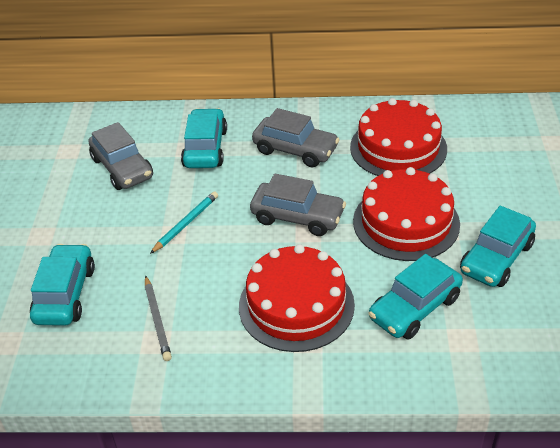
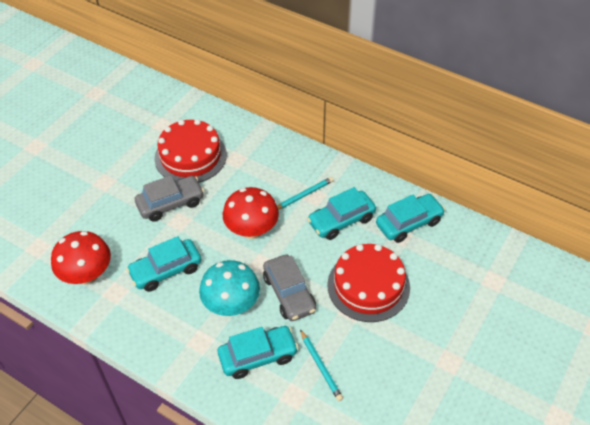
grey car: 3 -> 2
grey pencil: 1 -> 0
red cake: 3 -> 2
red mushroom: 0 -> 2
turquoise mushroom: 0 -> 1
turquoise pencil: 1 -> 2

